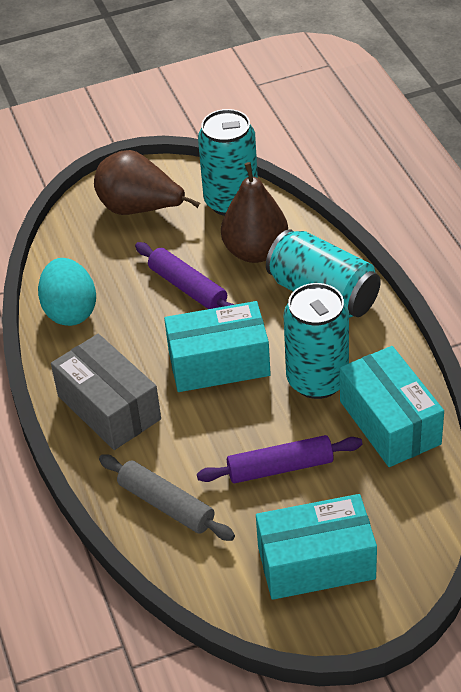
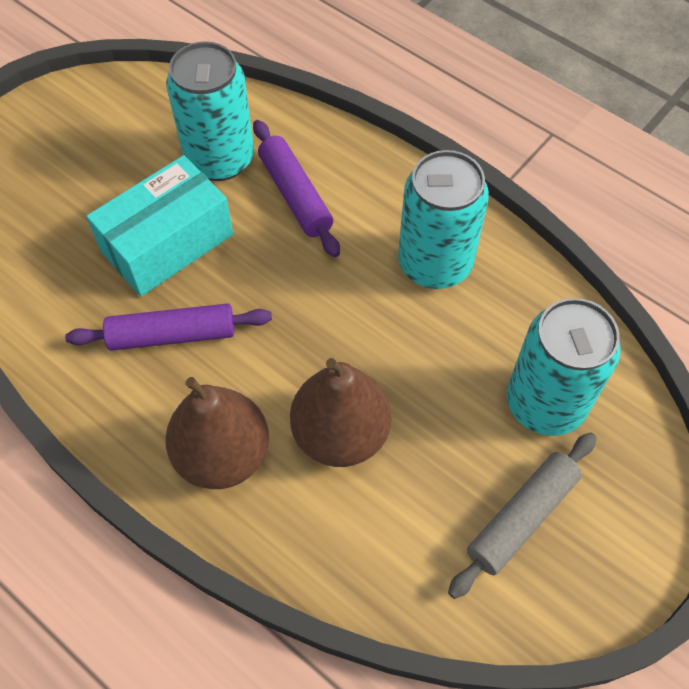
grey box: 1 -> 0
turquoise box: 3 -> 1
turquoise egg: 1 -> 0

